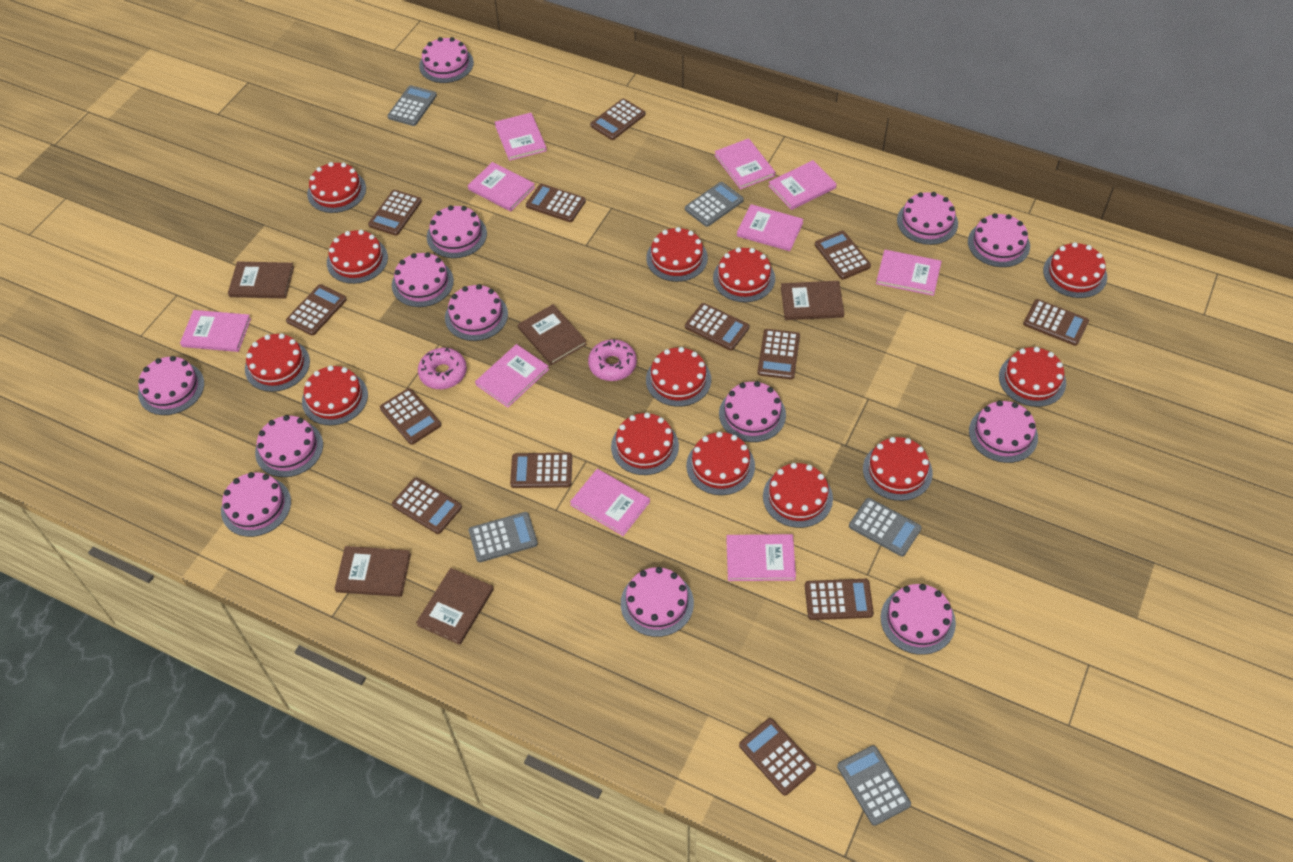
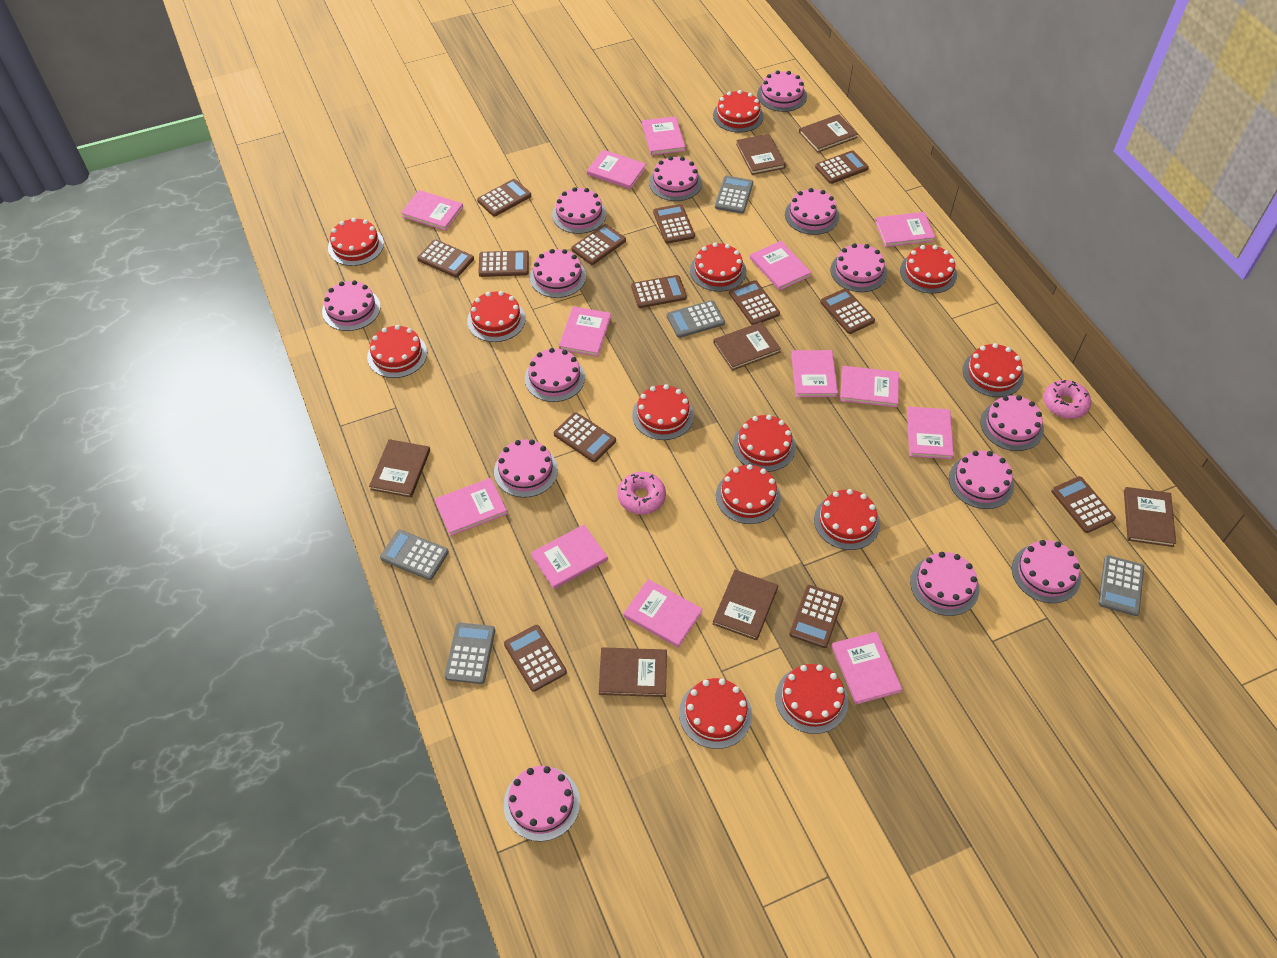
brown book: 5 -> 7
pink book: 10 -> 13
pink cake: 13 -> 14

